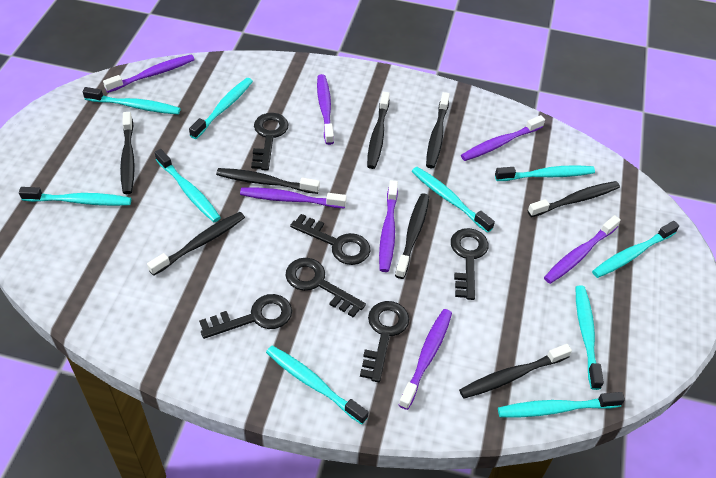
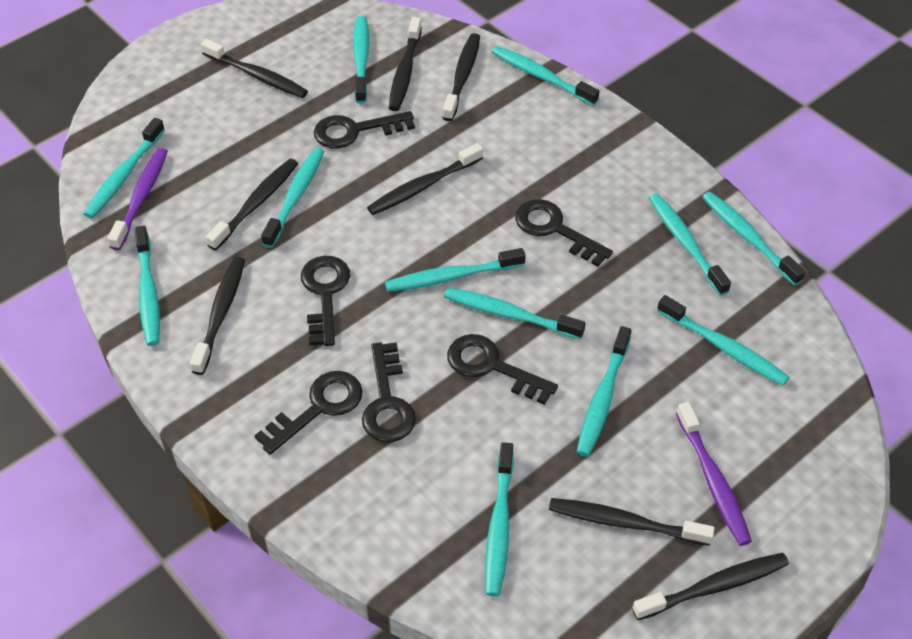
purple toothbrush: 7 -> 2
turquoise toothbrush: 10 -> 12

